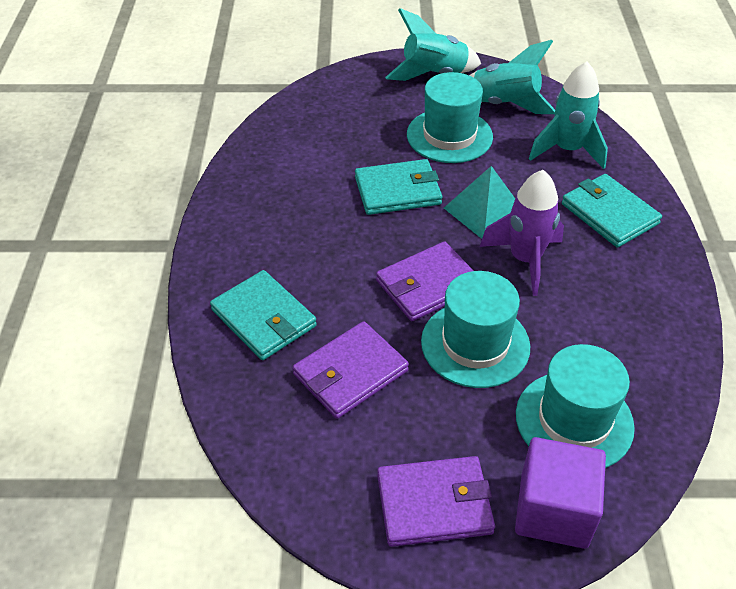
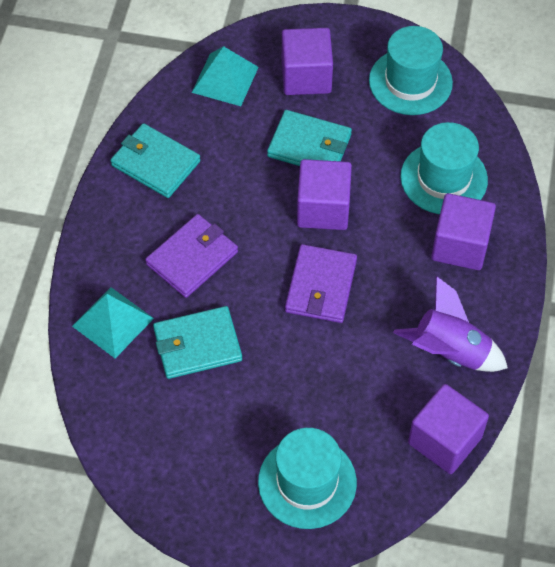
purple cube: 1 -> 4
purple wallet: 3 -> 2
turquoise pyramid: 1 -> 2
turquoise rocket: 3 -> 0

